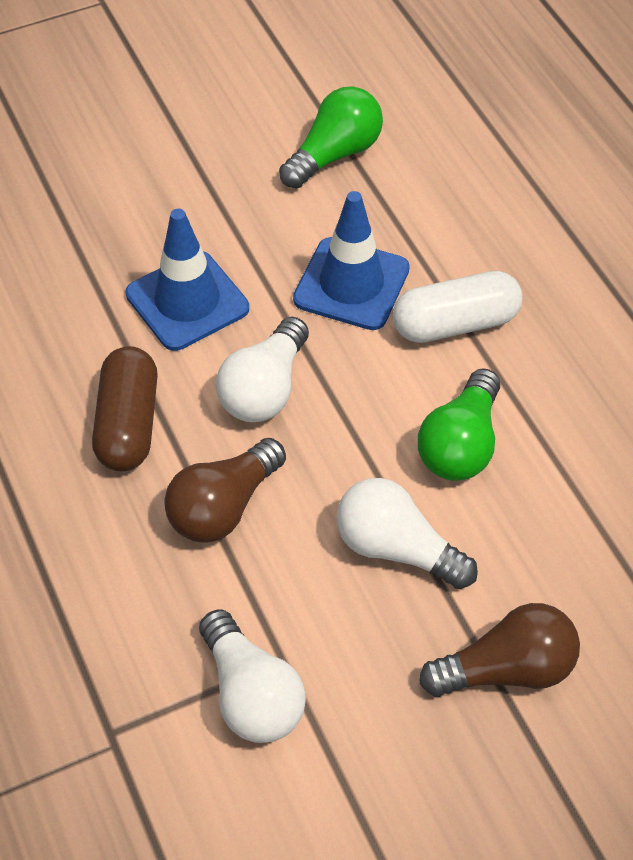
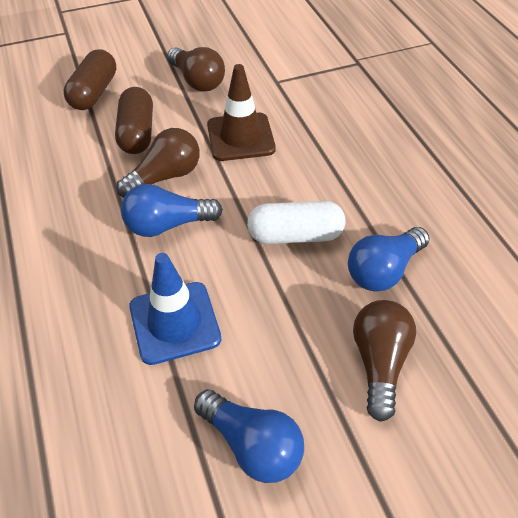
blue light bulb: 0 -> 3
blue traffic cone: 2 -> 1
brown capsule: 1 -> 2
brown light bulb: 2 -> 3
brown traffic cone: 0 -> 1
green light bulb: 2 -> 0
white light bulb: 3 -> 0

